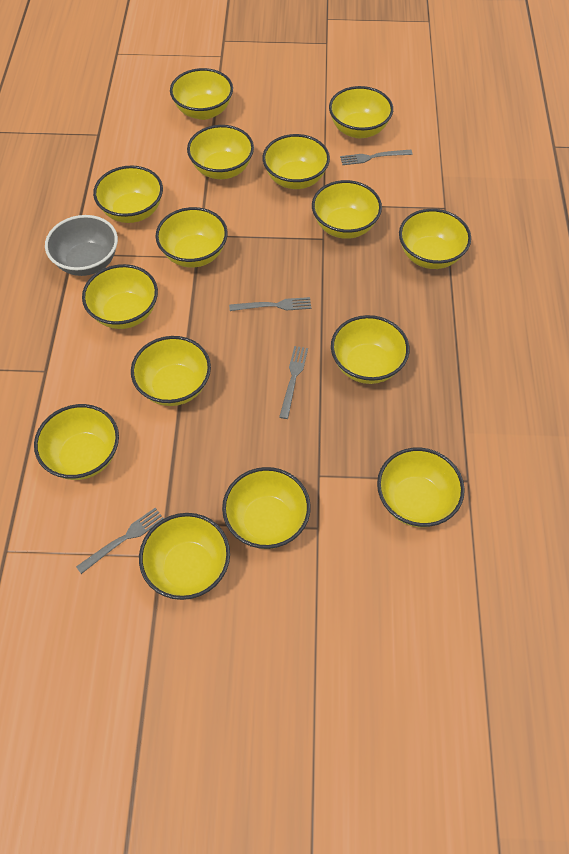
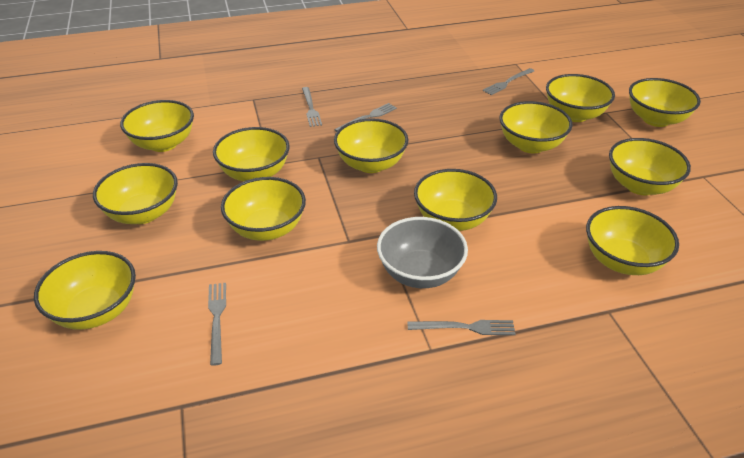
grey fork: 4 -> 5
yellow bowl: 15 -> 12

